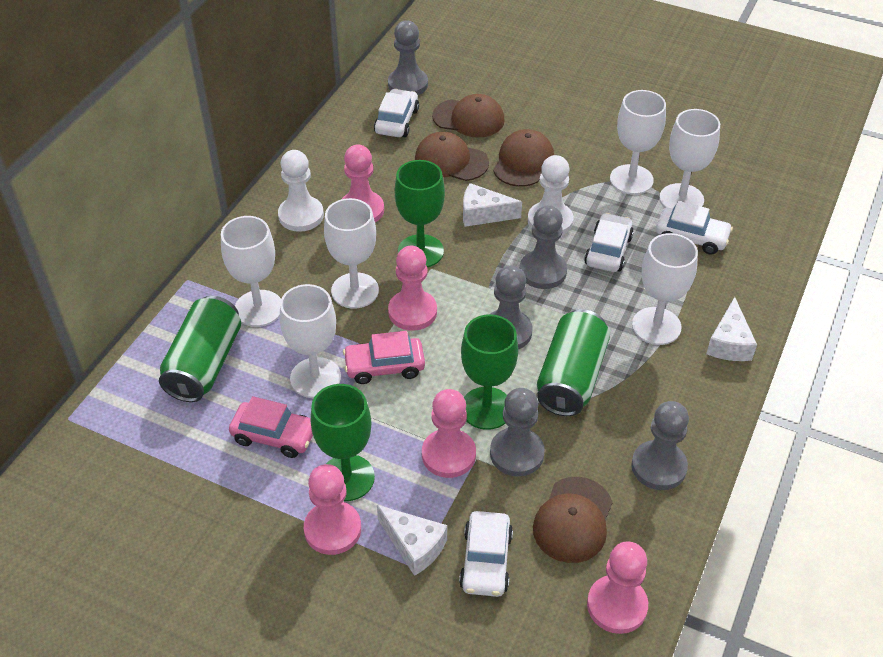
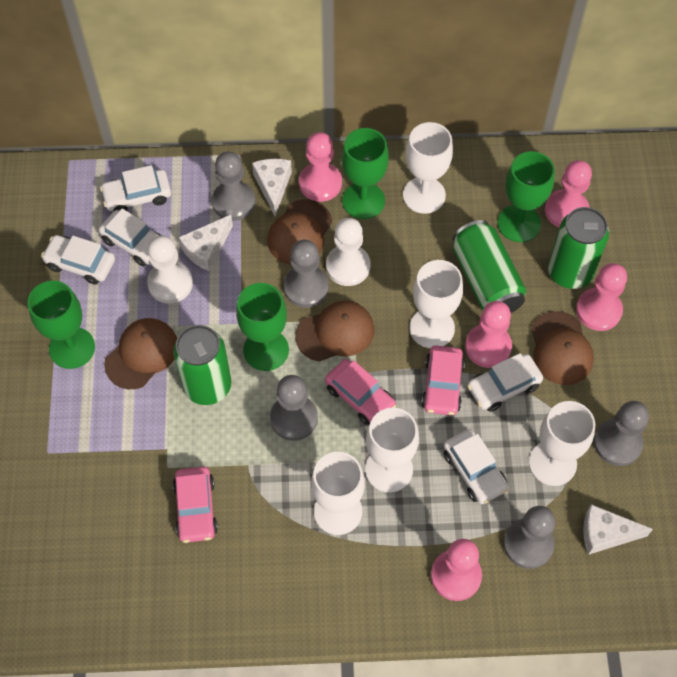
green can: 2 -> 3
green goblet: 3 -> 4
pink car: 2 -> 3
white car: 4 -> 5
white goblet: 6 -> 5

